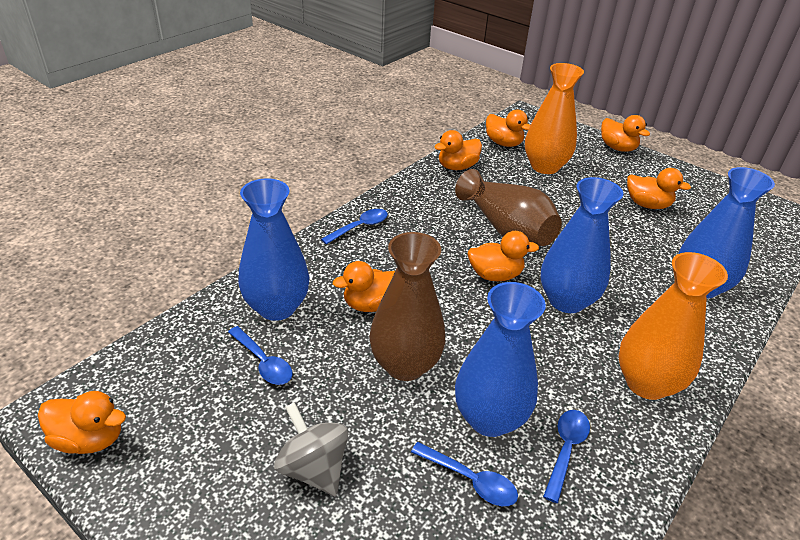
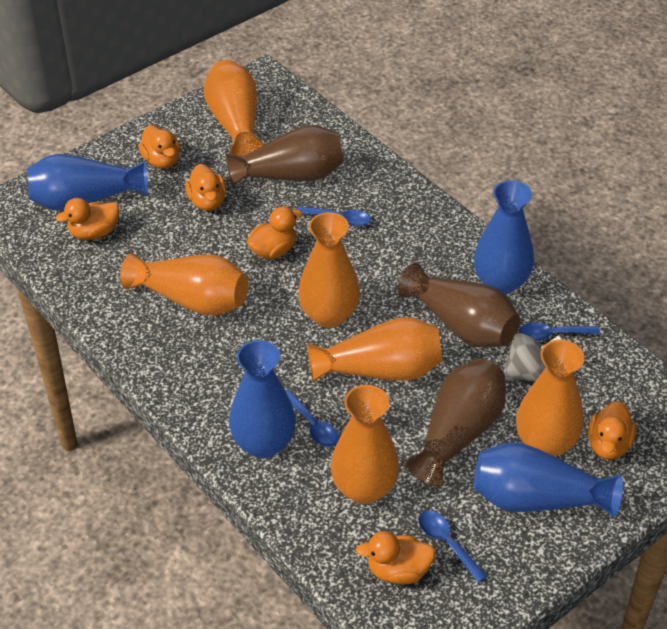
brown vase: 2 -> 3
orange duck: 7 -> 6
orange vase: 2 -> 6

